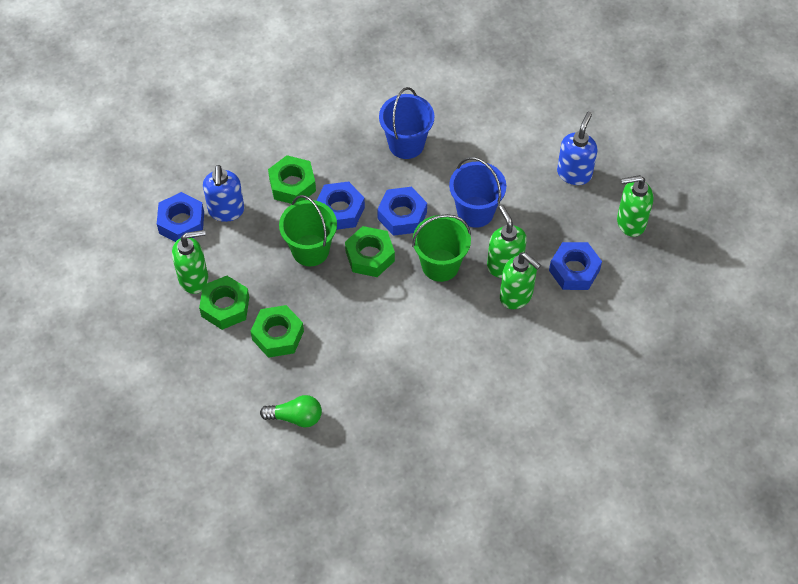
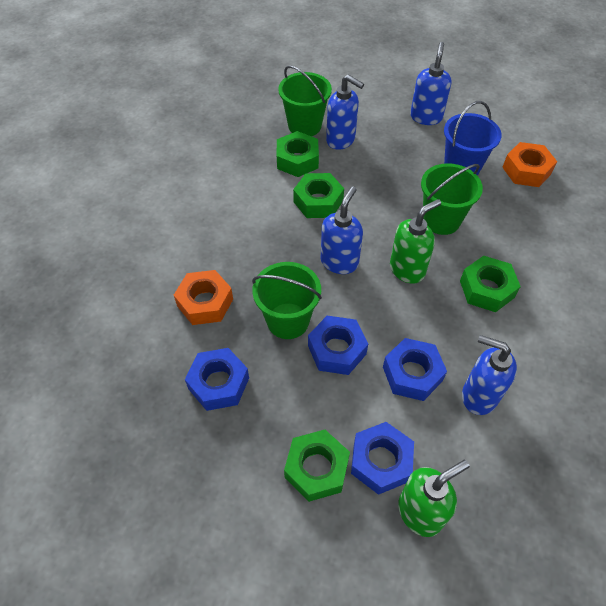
blue bucket: 2 -> 1
blue soap dispenser: 2 -> 4
green bucket: 2 -> 3
green light bulb: 1 -> 0
green soap dispenser: 4 -> 2
orange nut: 0 -> 2

